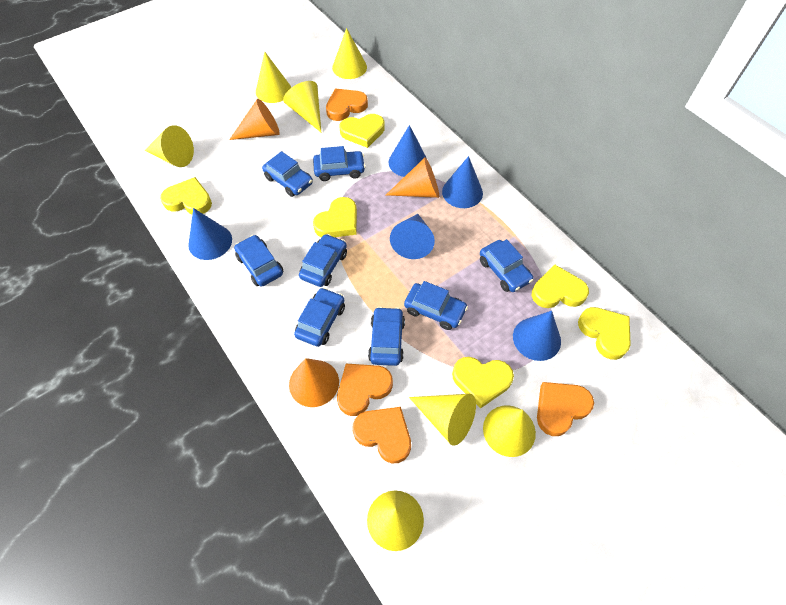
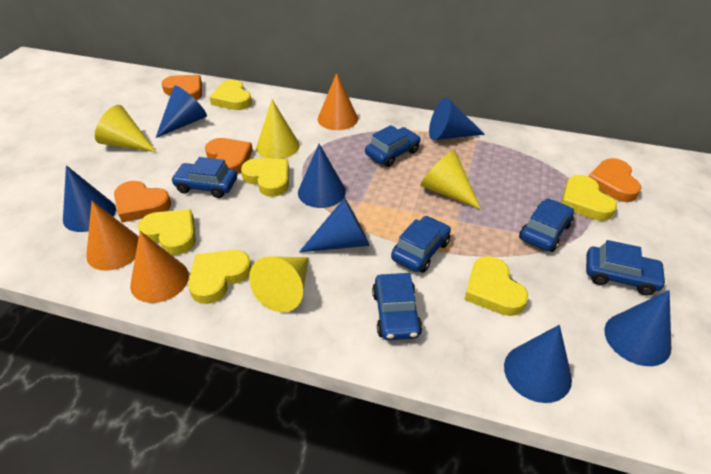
blue car: 8 -> 6
blue cone: 5 -> 7
yellow cone: 7 -> 4

